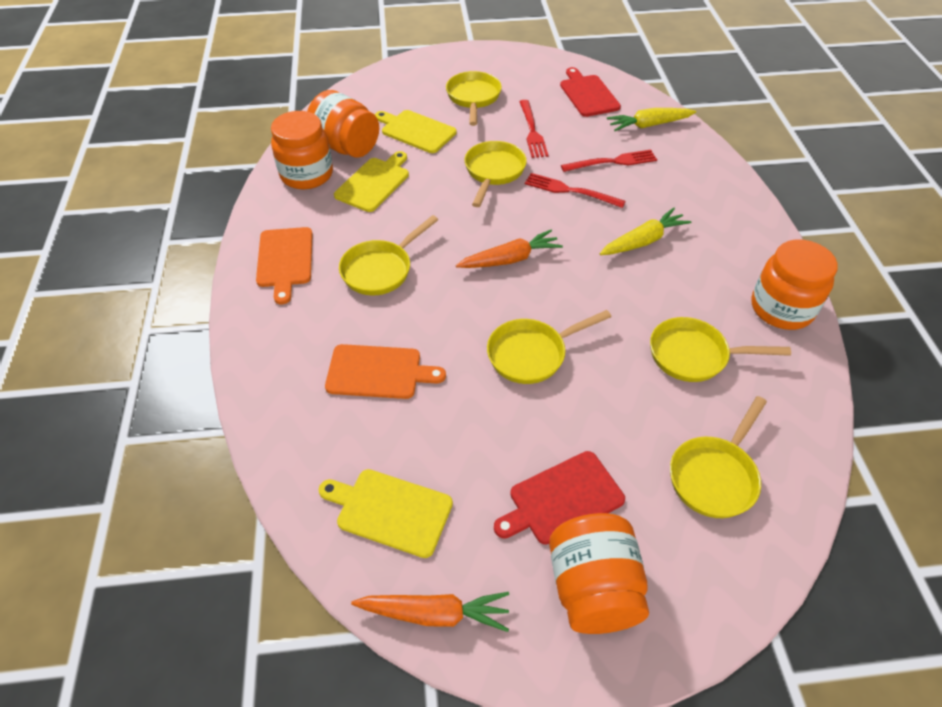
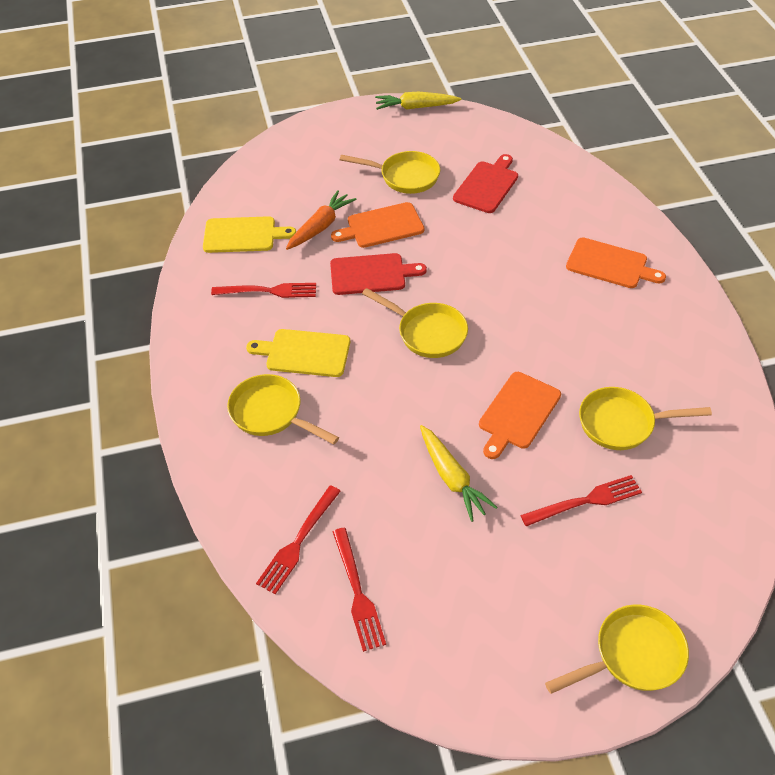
orange carrot: 2 -> 1
orange cutting board: 2 -> 3
orange jar: 4 -> 0
red fork: 3 -> 4
yellow cutting board: 3 -> 2
yellow pan: 6 -> 5

